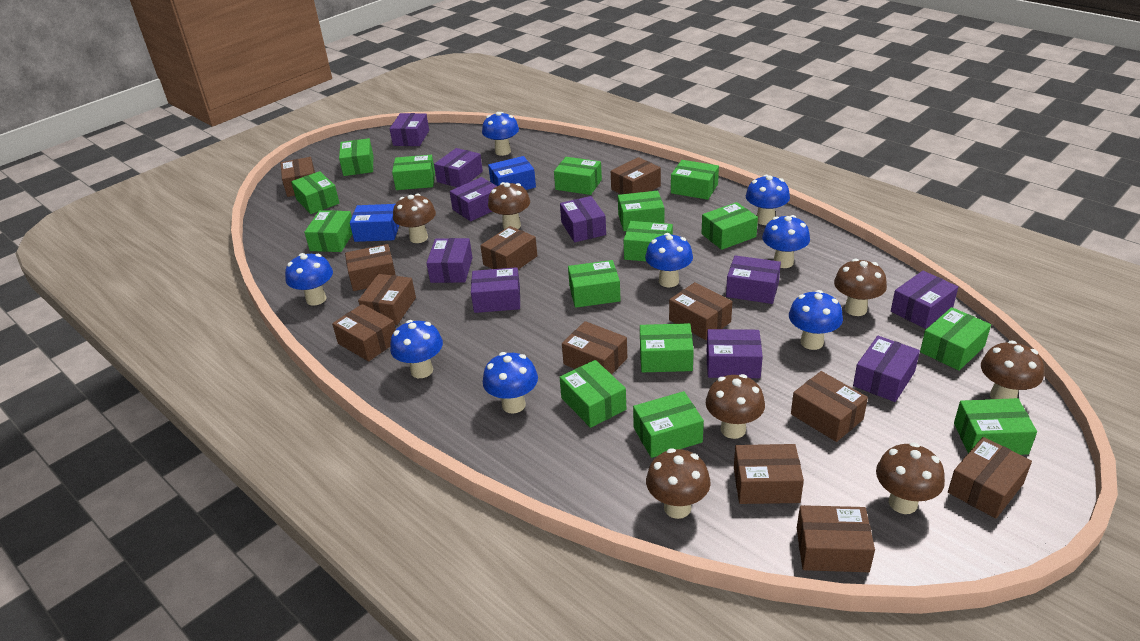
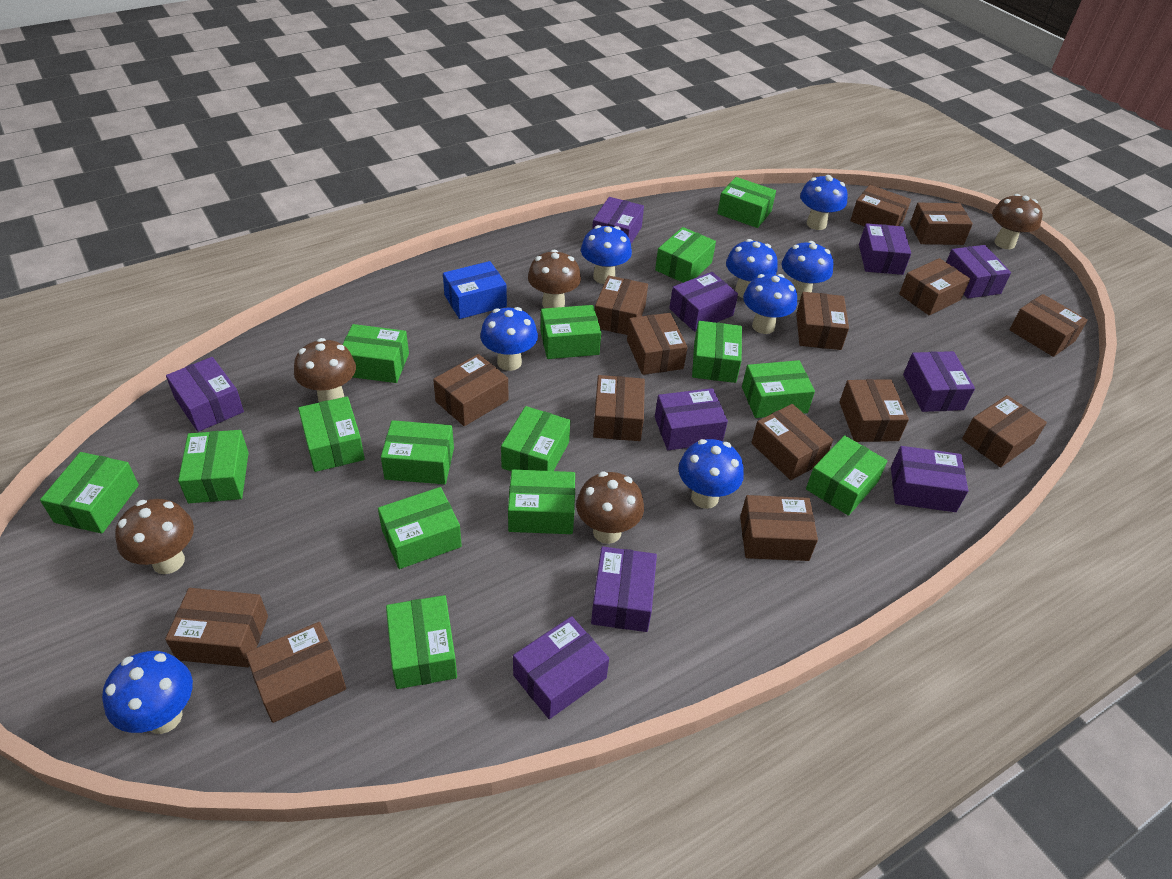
blue box: 2 -> 1
brown box: 12 -> 15
brown mushroom: 7 -> 5

